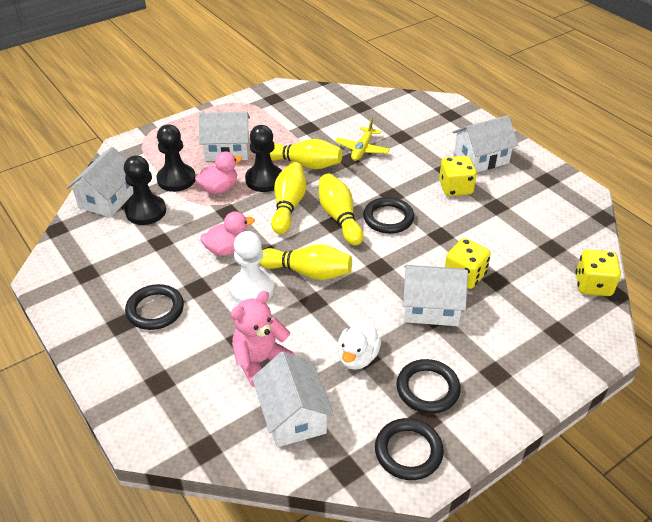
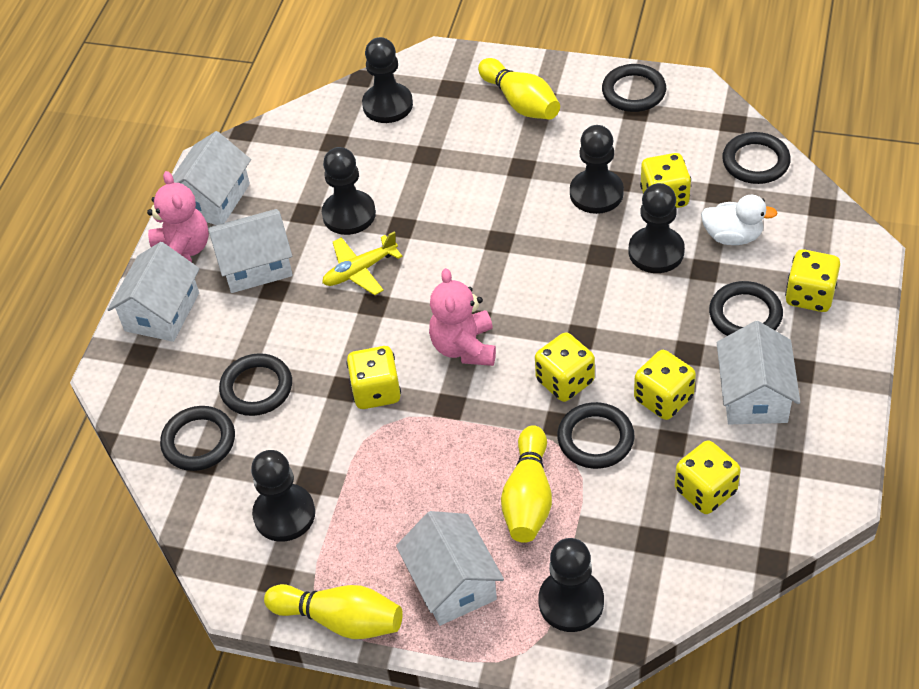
black pawn: 3 -> 6
black ring: 4 -> 6
pink duck: 2 -> 0
pink teddy bear: 1 -> 2
white pawn: 1 -> 0
yellow bowling pin: 4 -> 3
yellow dice: 3 -> 6

